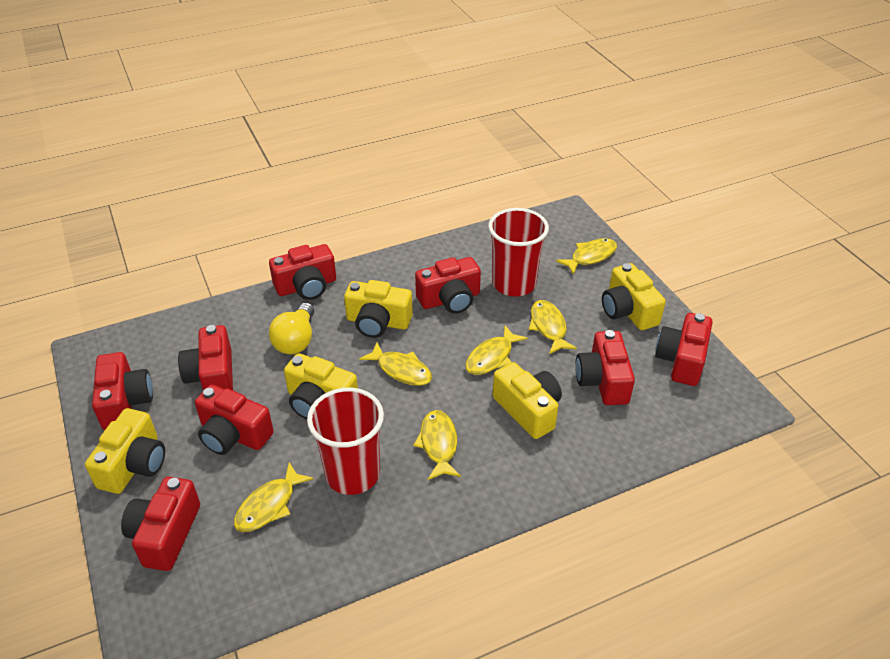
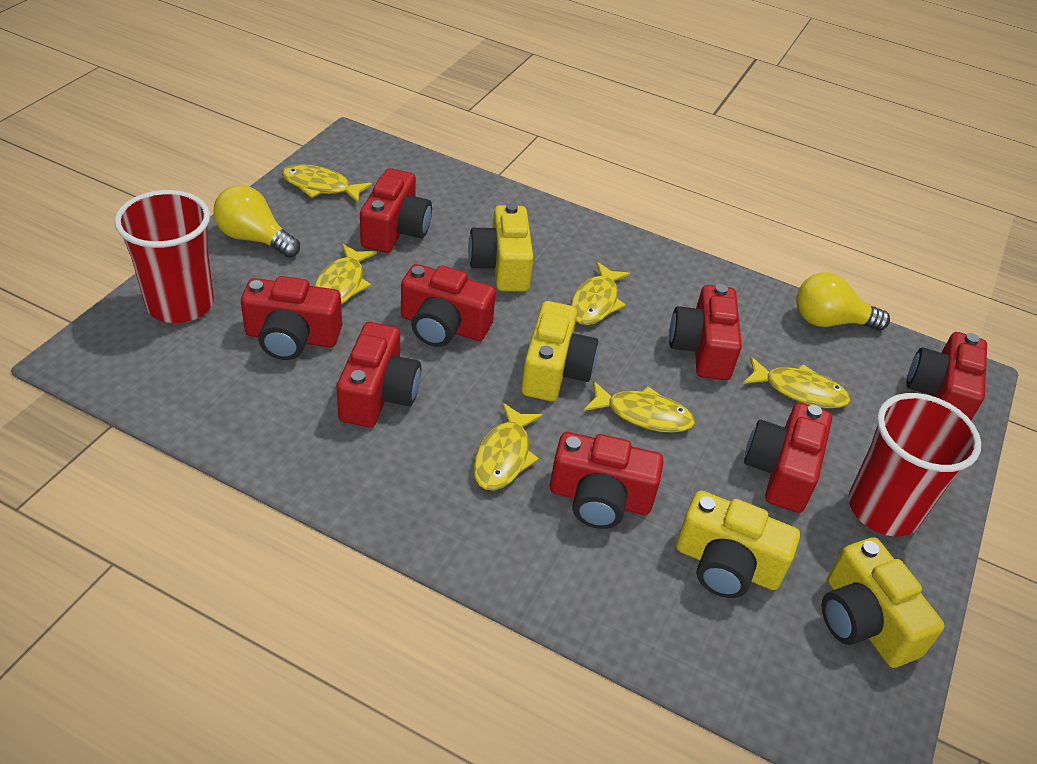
yellow camera: 5 -> 4
yellow light bulb: 1 -> 2

